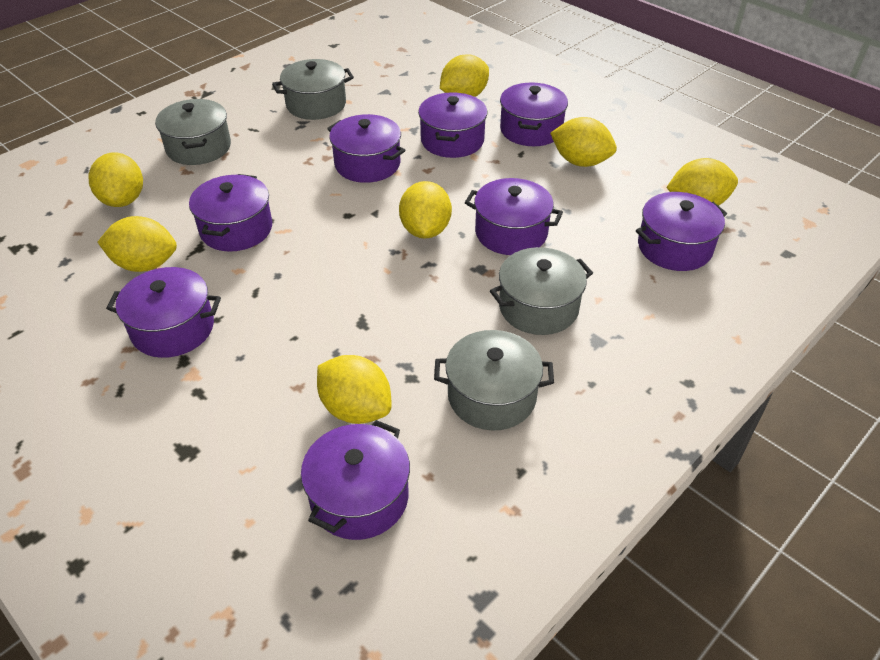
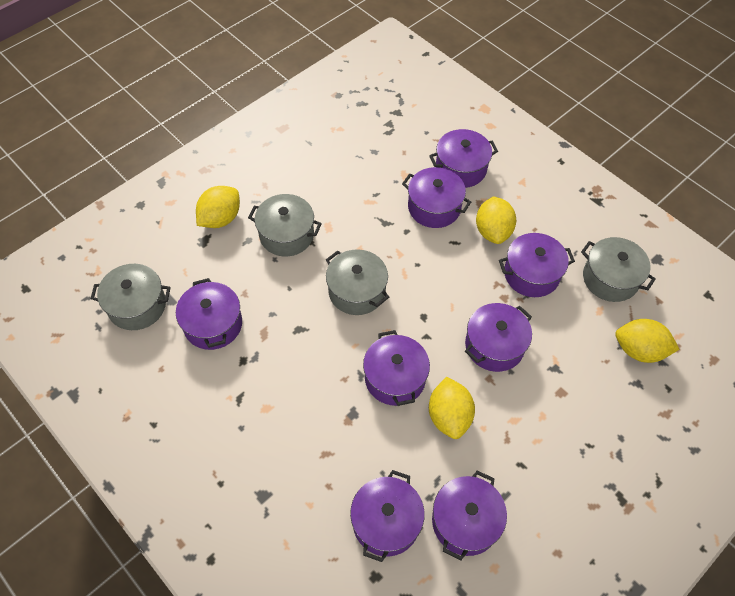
yellow lemon: 7 -> 4

